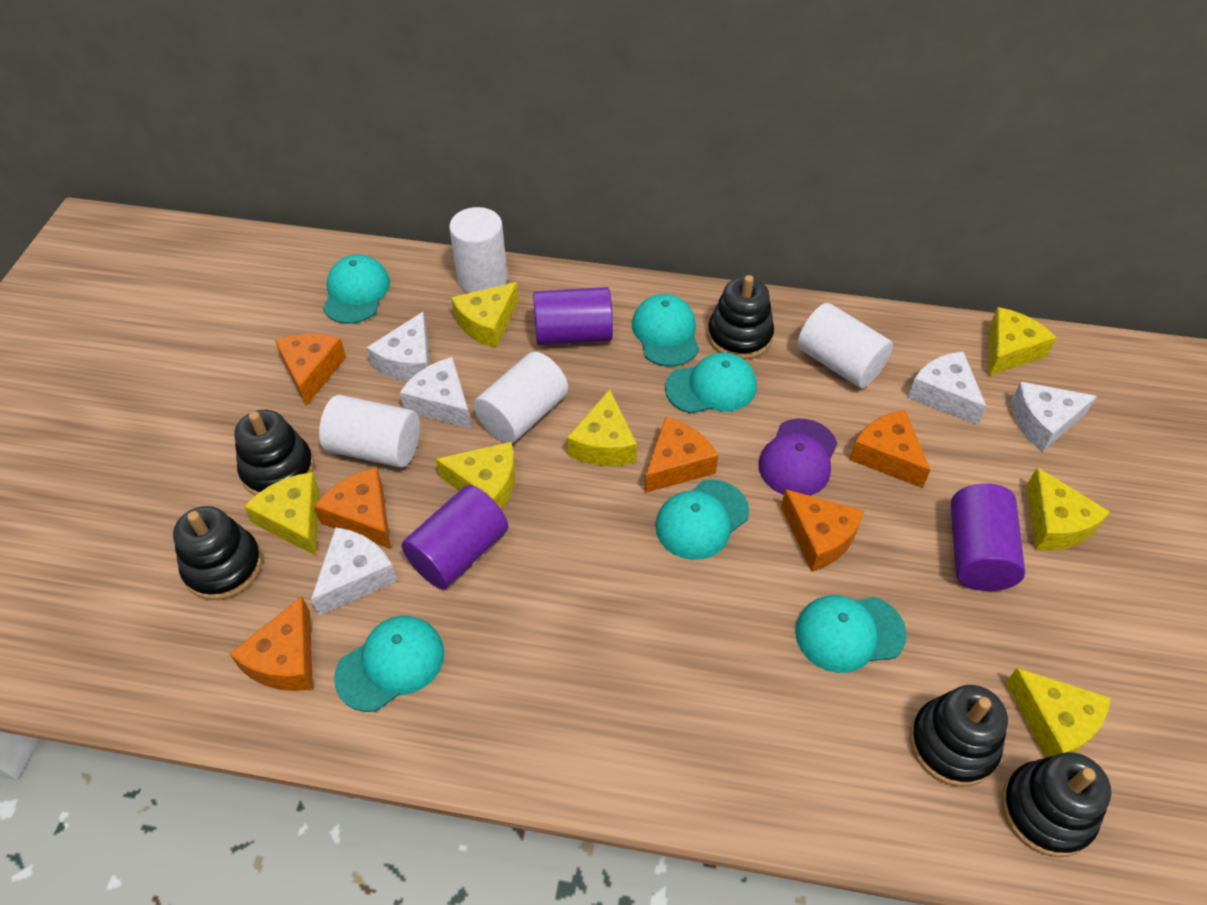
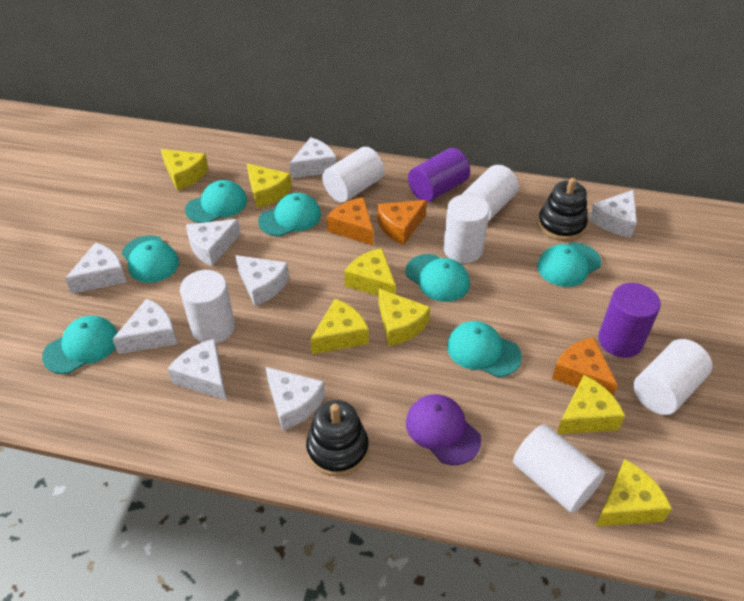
black stacking toy: 5 -> 2
orange cheese: 6 -> 3
purple cylinder: 3 -> 2
turquoise cap: 6 -> 7
white cheese: 5 -> 8
white cylinder: 4 -> 6

